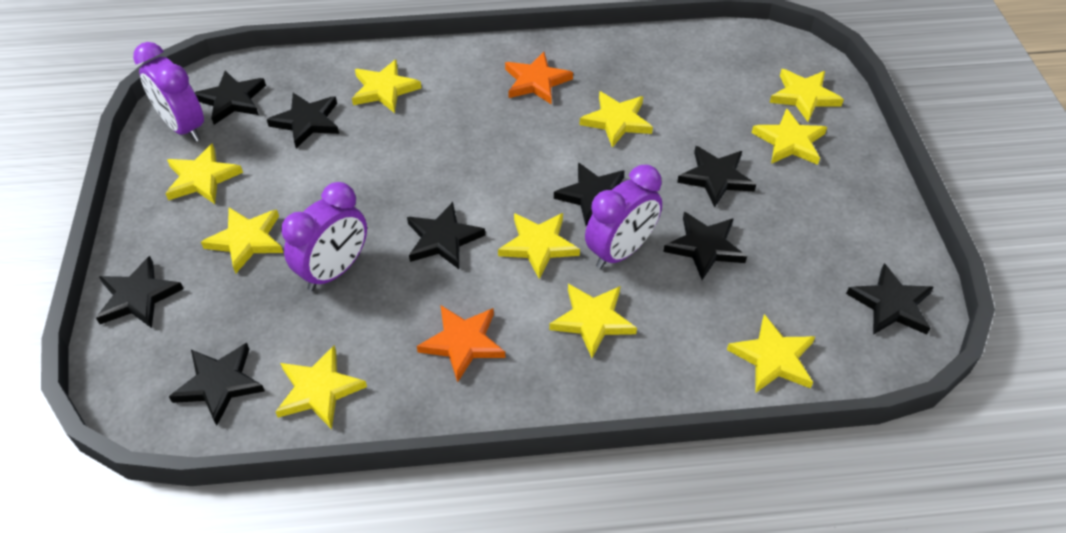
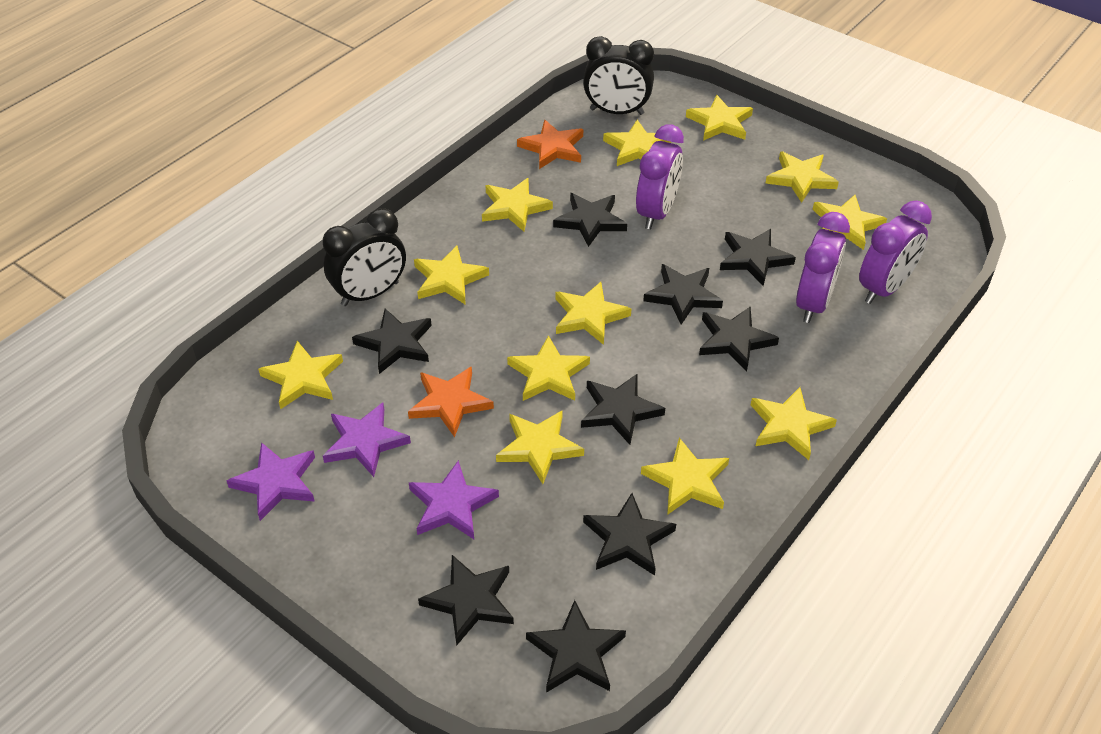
black clock: 0 -> 2
purple star: 0 -> 3
yellow star: 10 -> 12

